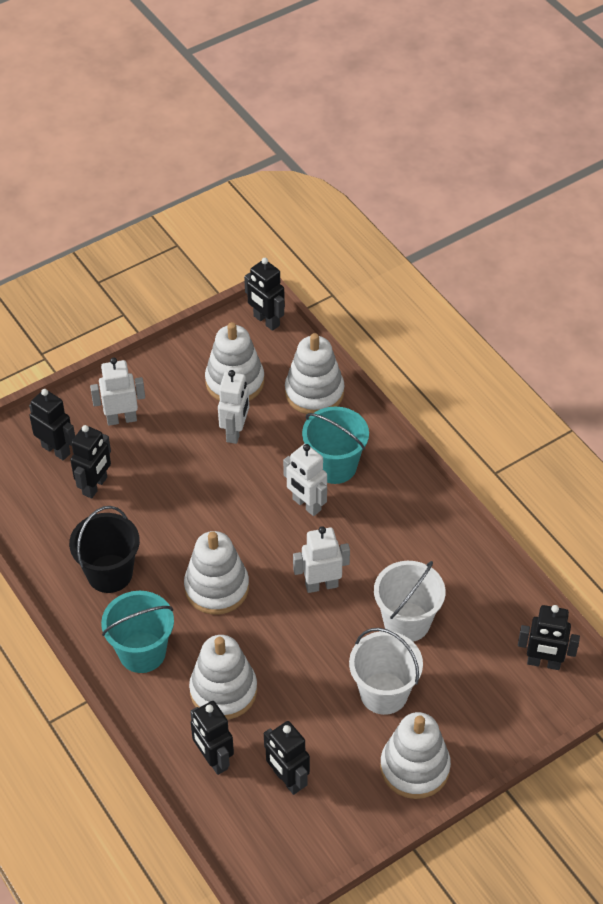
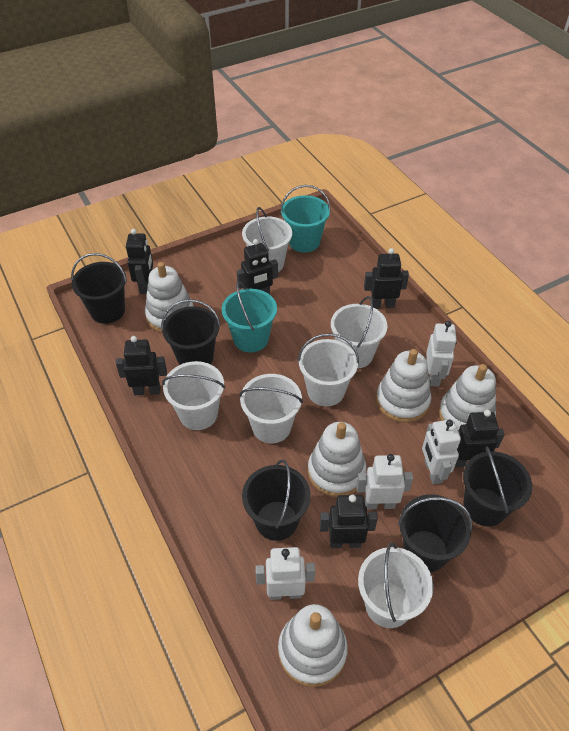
black bucket: 1 -> 5
white bucket: 2 -> 6

